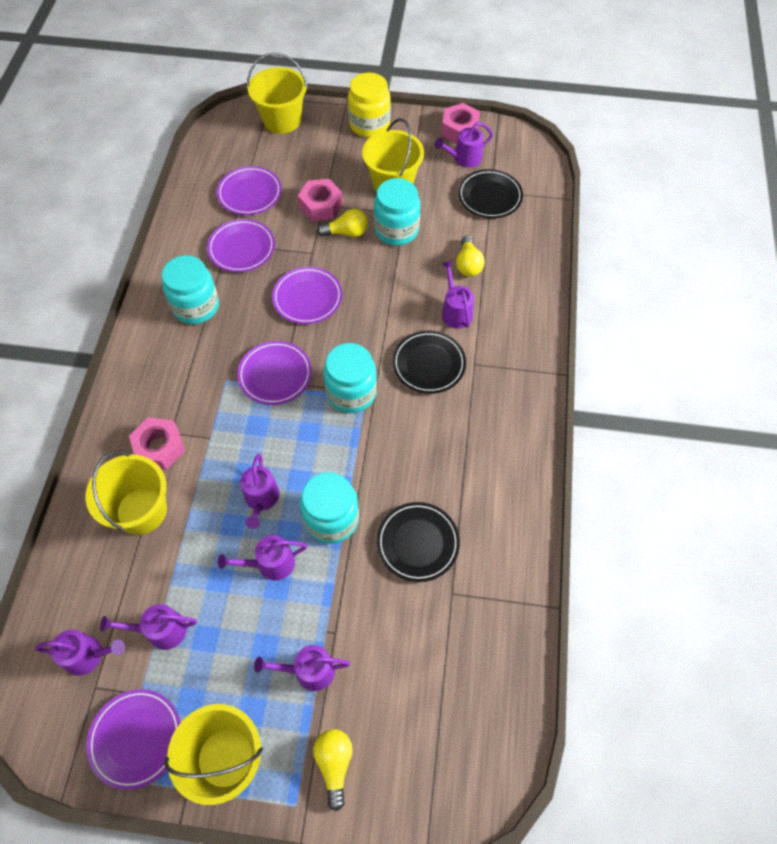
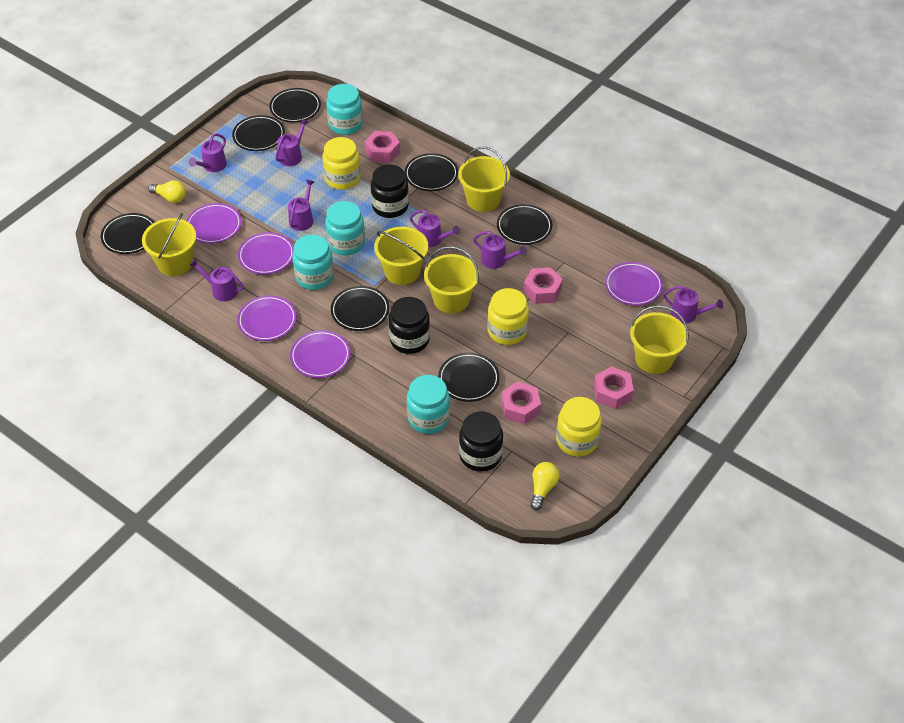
black jar: 0 -> 3
black plate: 3 -> 7
pink nut: 3 -> 4
yellow bucket: 4 -> 5
yellow jar: 1 -> 3
yellow light bulb: 3 -> 2

